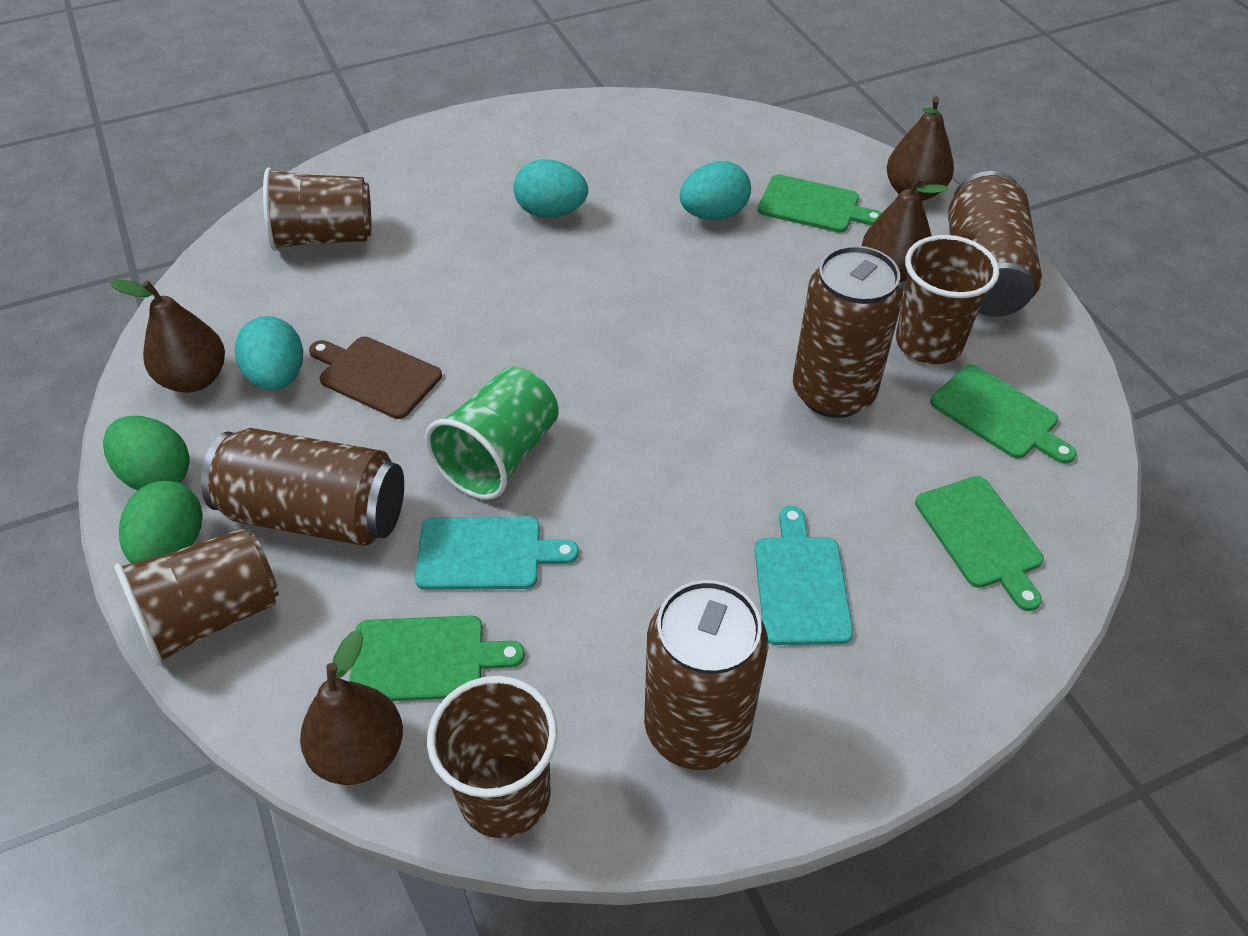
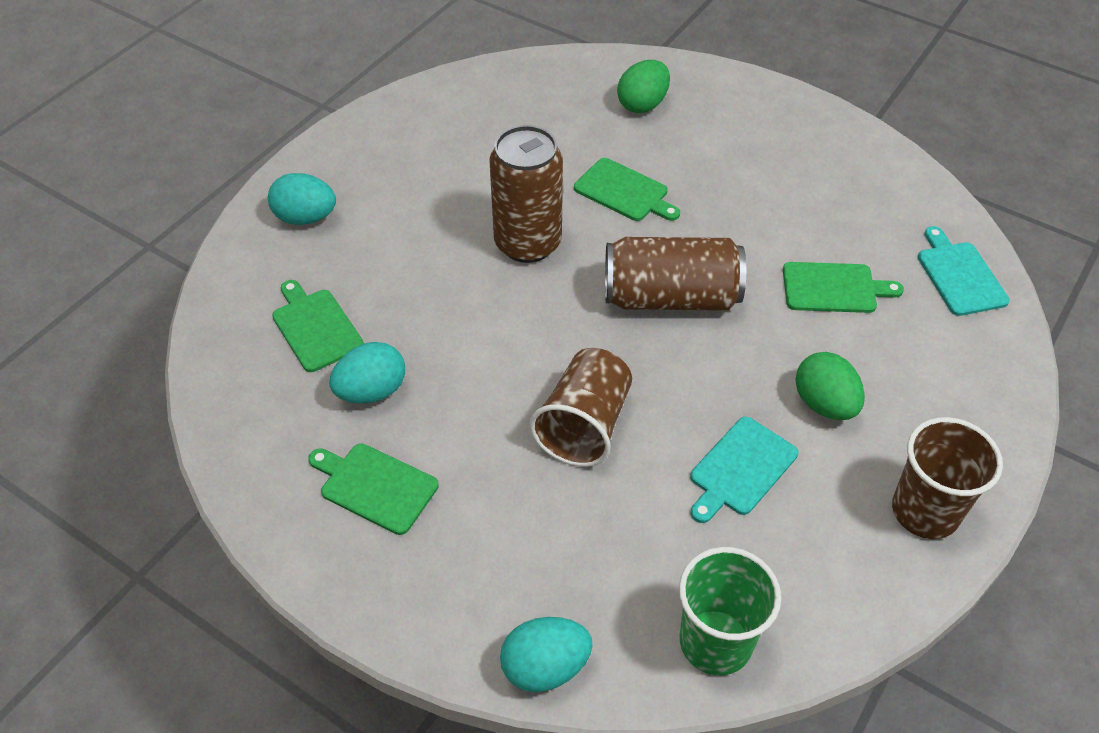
brown can: 4 -> 2
brown cup: 4 -> 2
brown cutting board: 1 -> 0
brown pear: 4 -> 0

